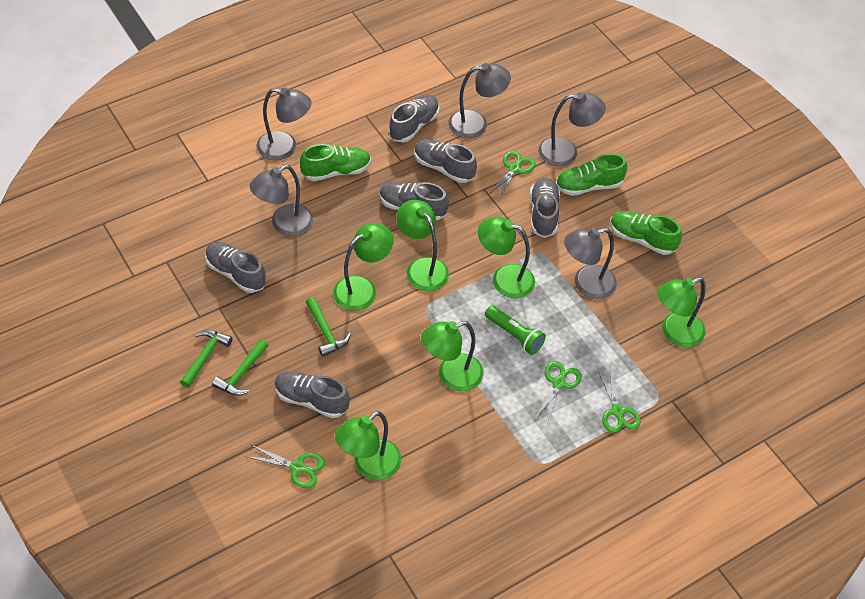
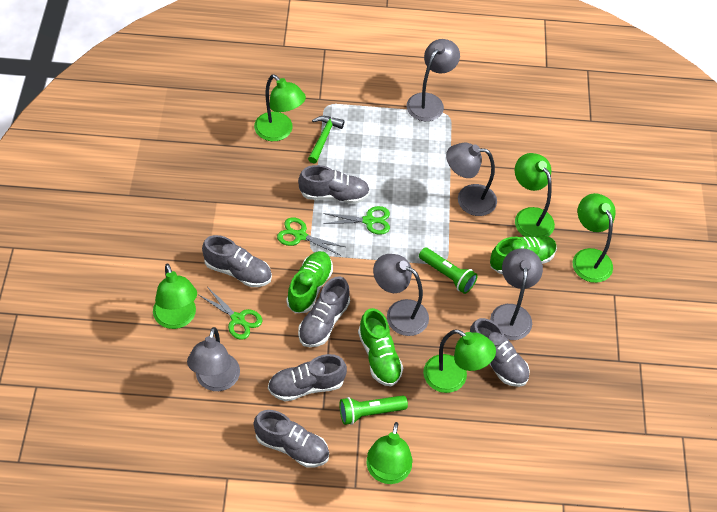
green flashlight: 1 -> 2
green hammer: 3 -> 1
green scissors: 4 -> 3

